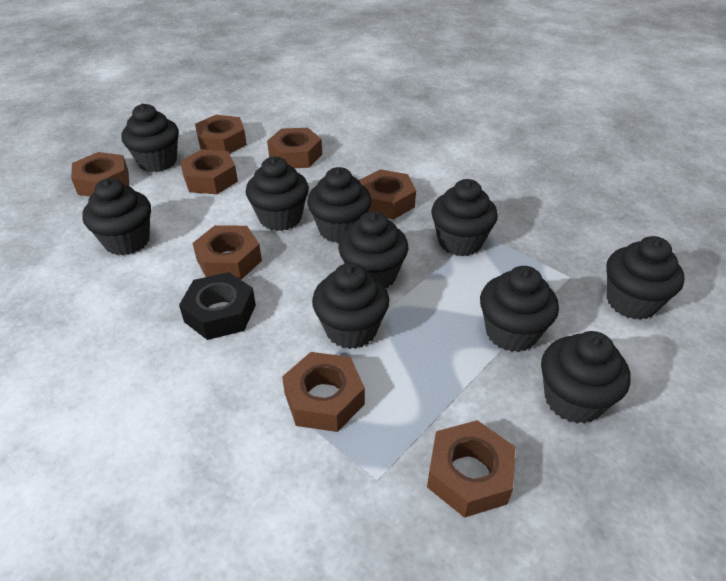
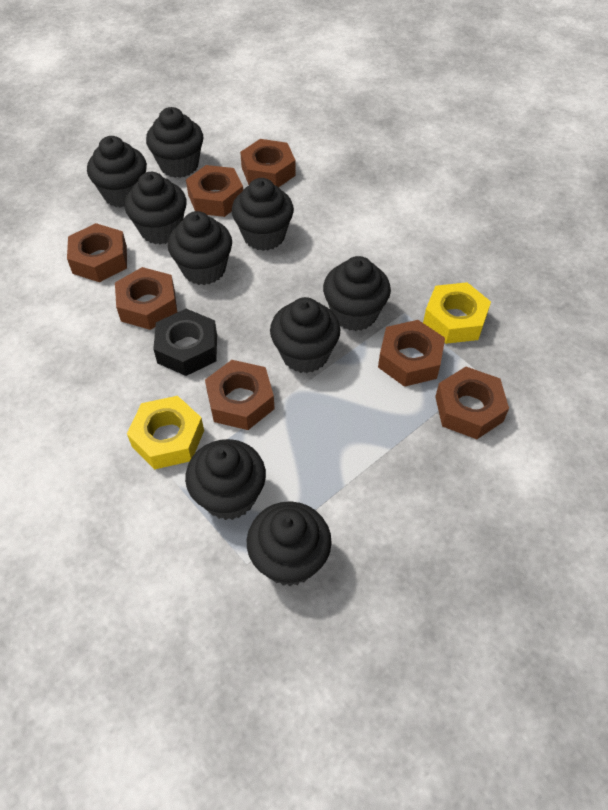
black cupcake: 10 -> 9
brown nut: 8 -> 7
yellow nut: 0 -> 2

